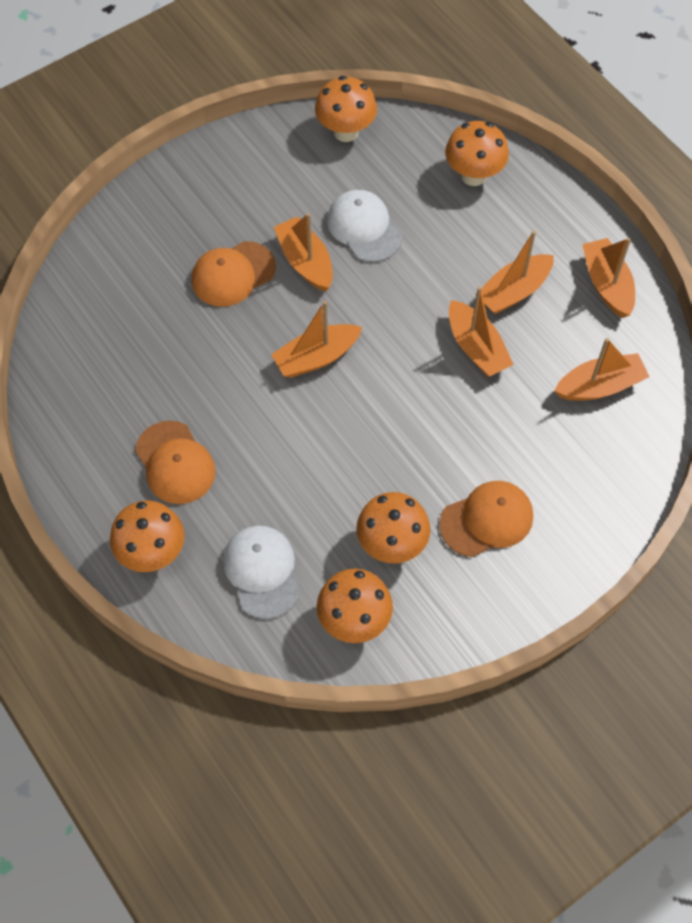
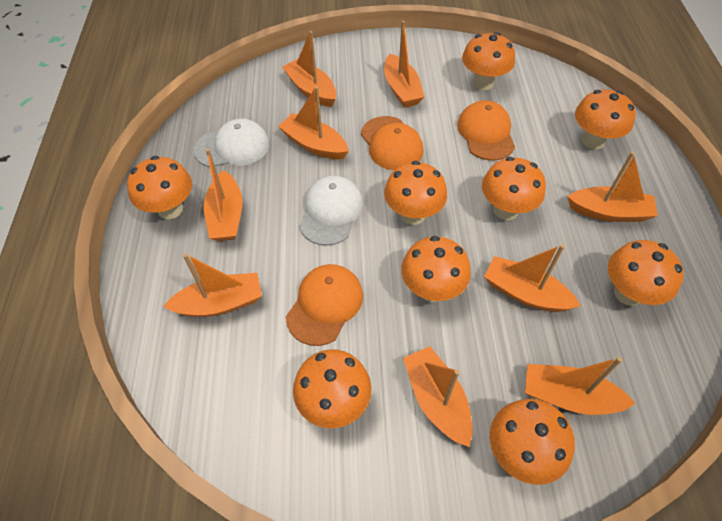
orange boat: 6 -> 9
orange mushroom: 5 -> 9

